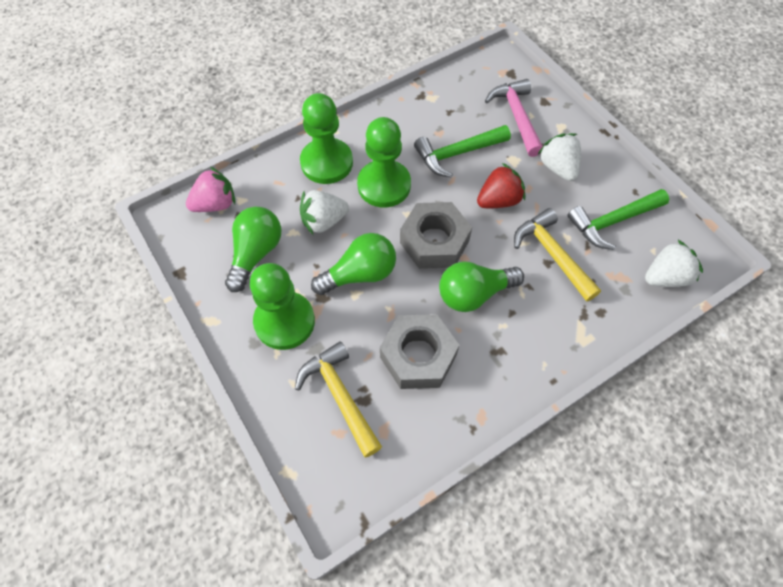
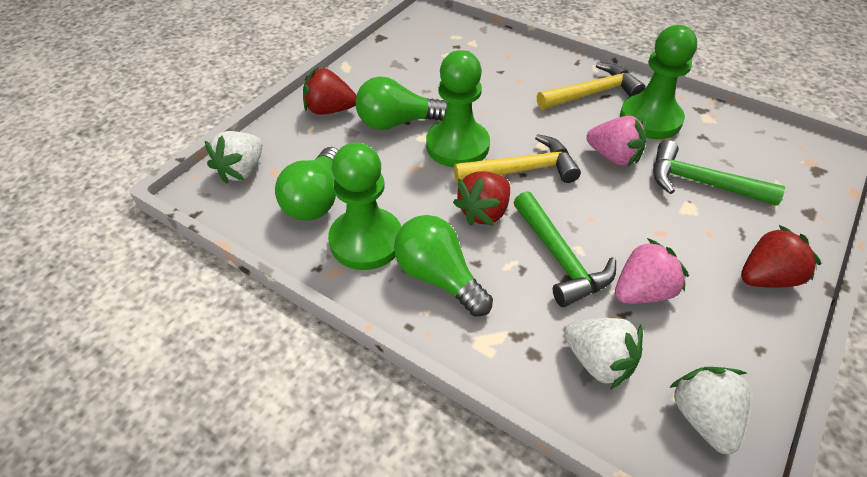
grey nut: 2 -> 0
pink hammer: 1 -> 0
pink strawberry: 1 -> 2
red strawberry: 1 -> 3

